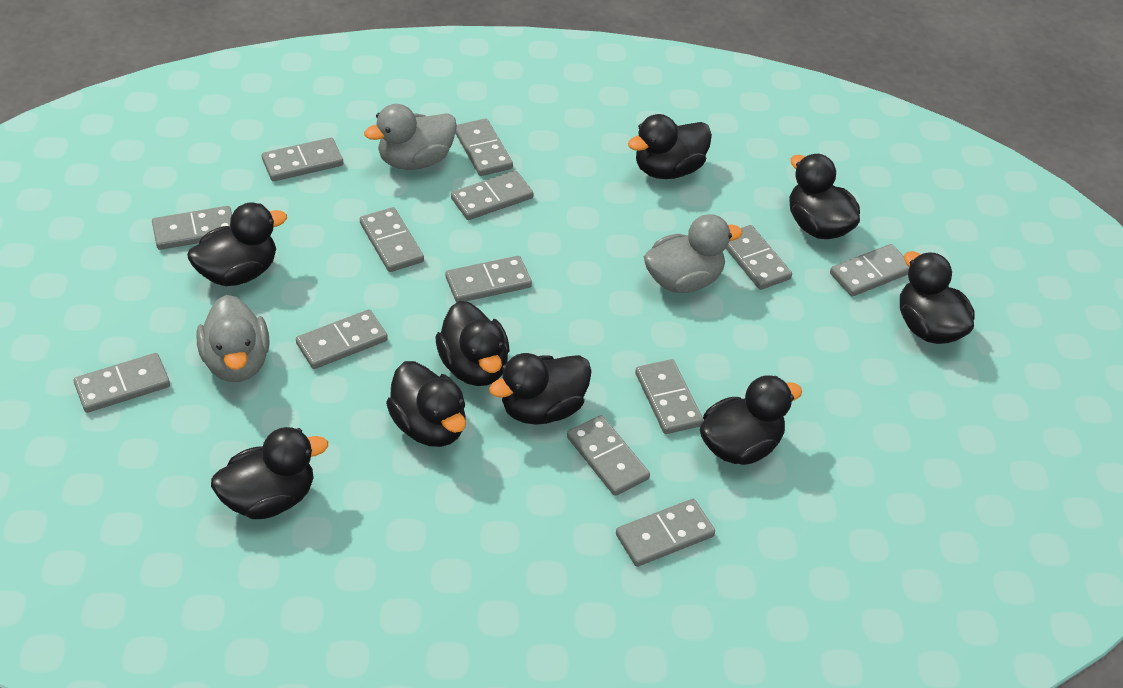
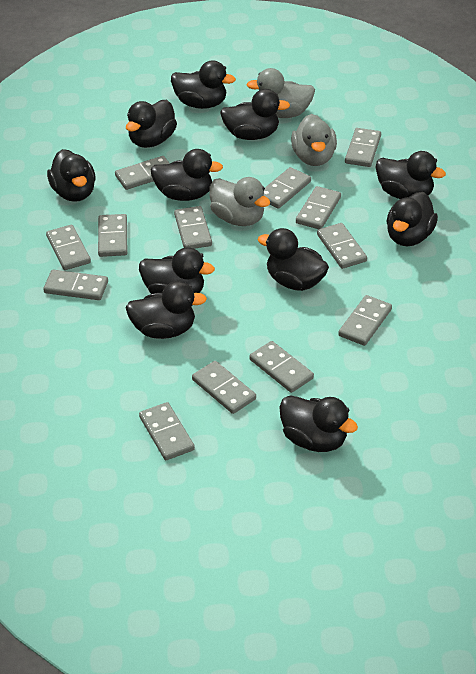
black duck: 9 -> 11

